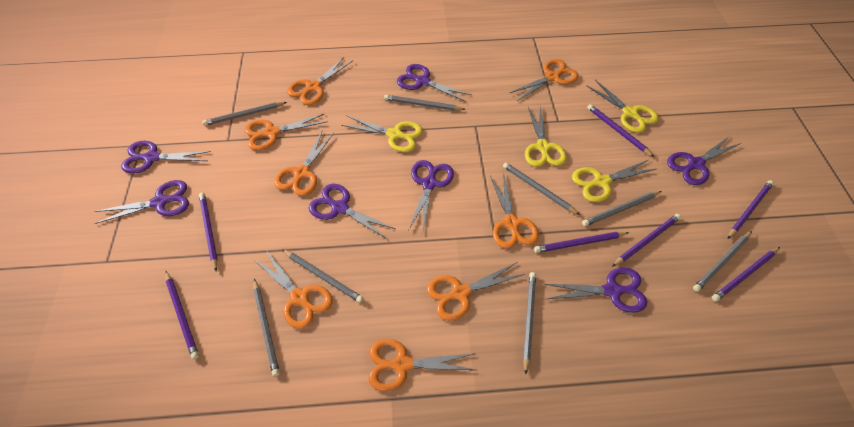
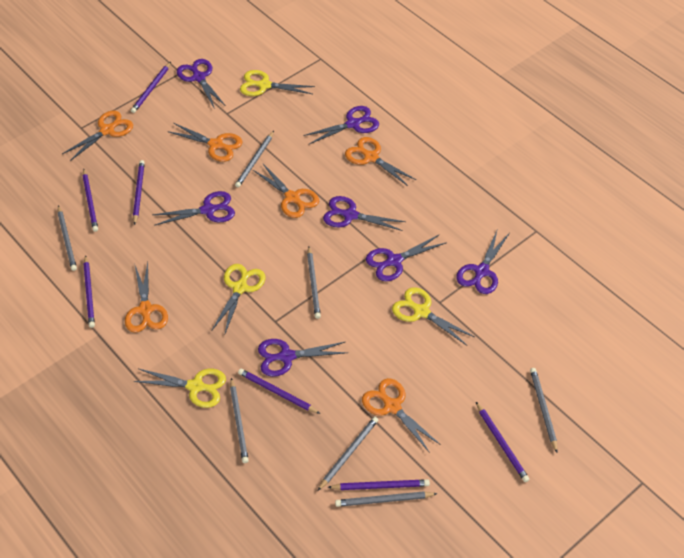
grey pencil: 8 -> 7
orange scissors: 8 -> 6

